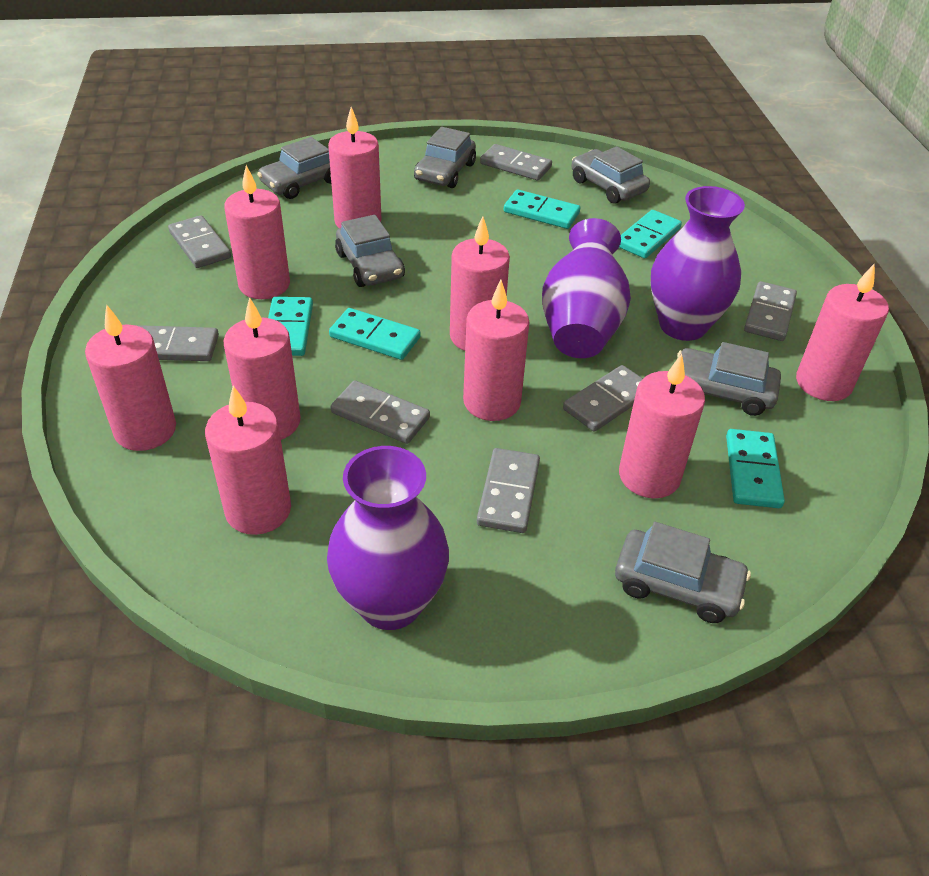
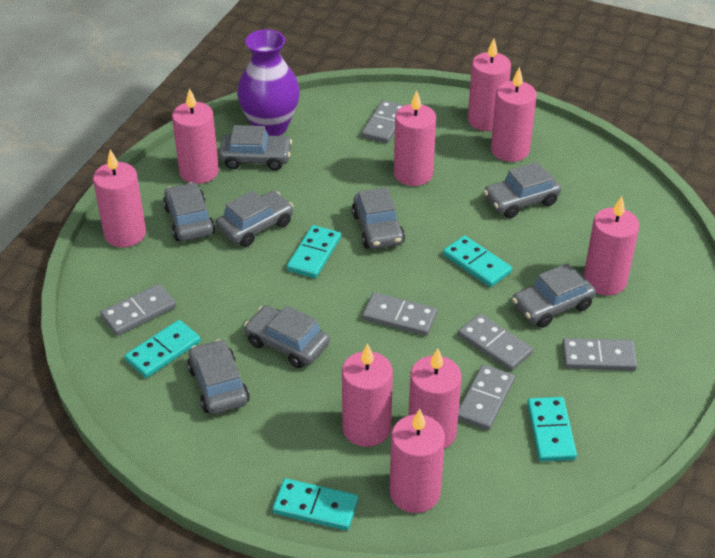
grey car: 6 -> 8
grey domino: 7 -> 6
purple vase: 3 -> 1

